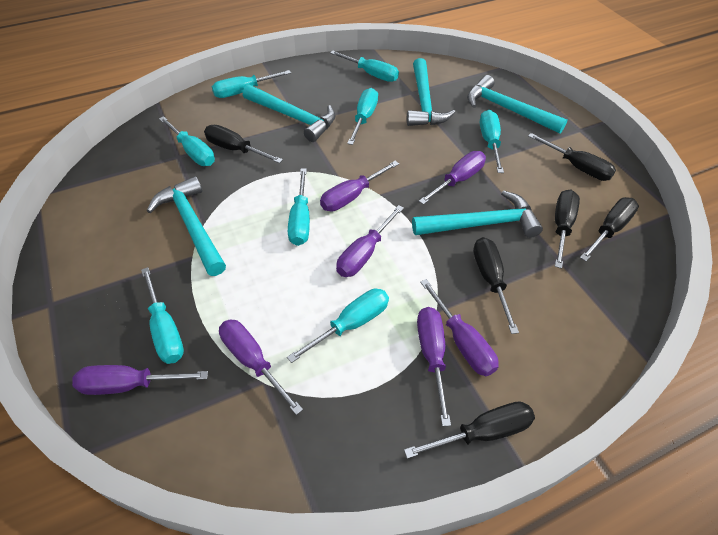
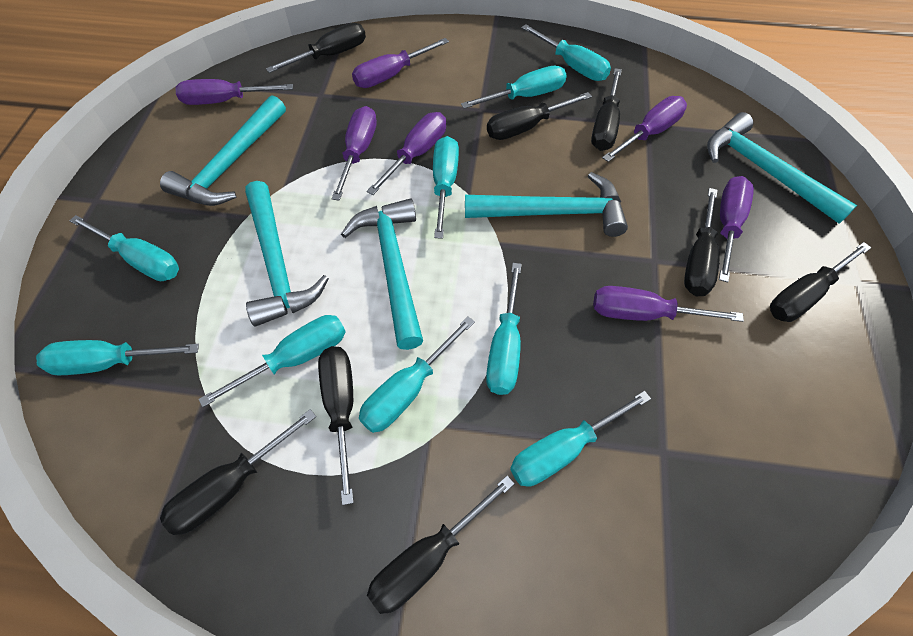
black screwdriver: 6 -> 8
turquoise screwdriver: 8 -> 9

